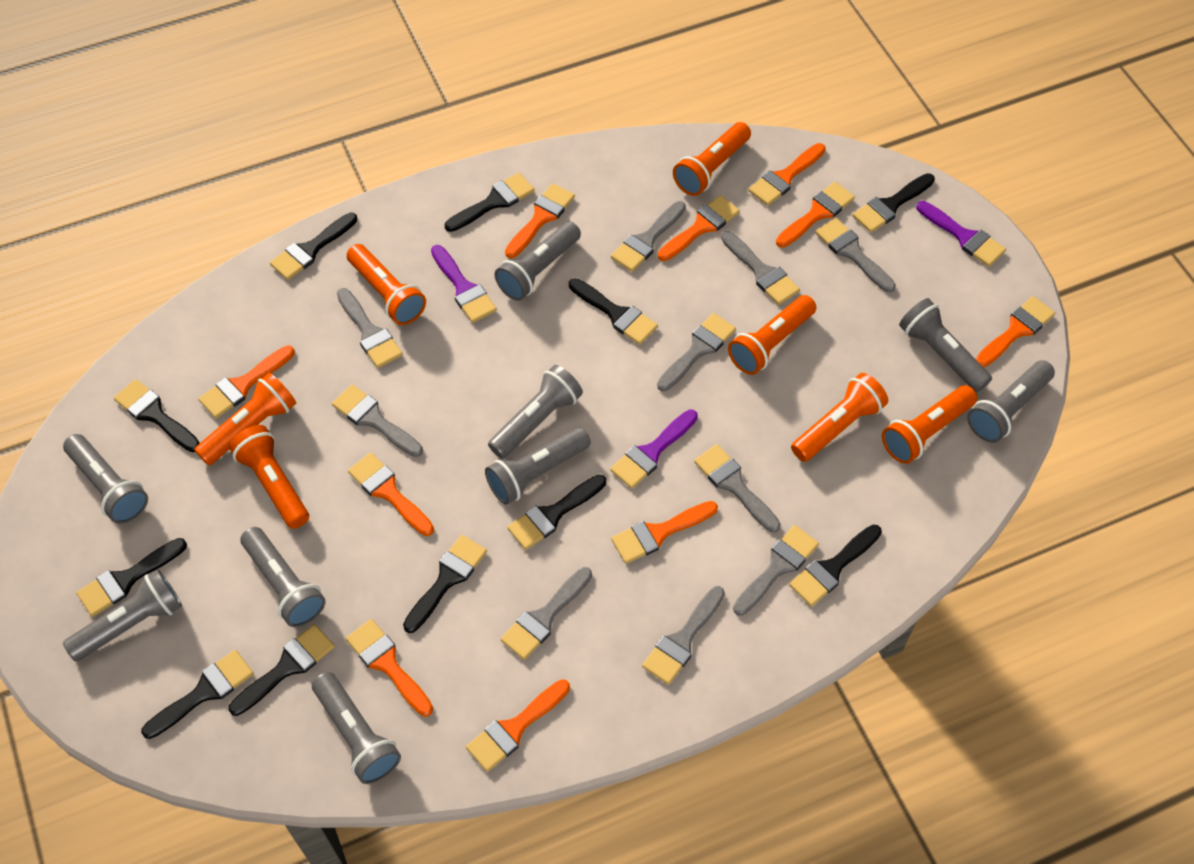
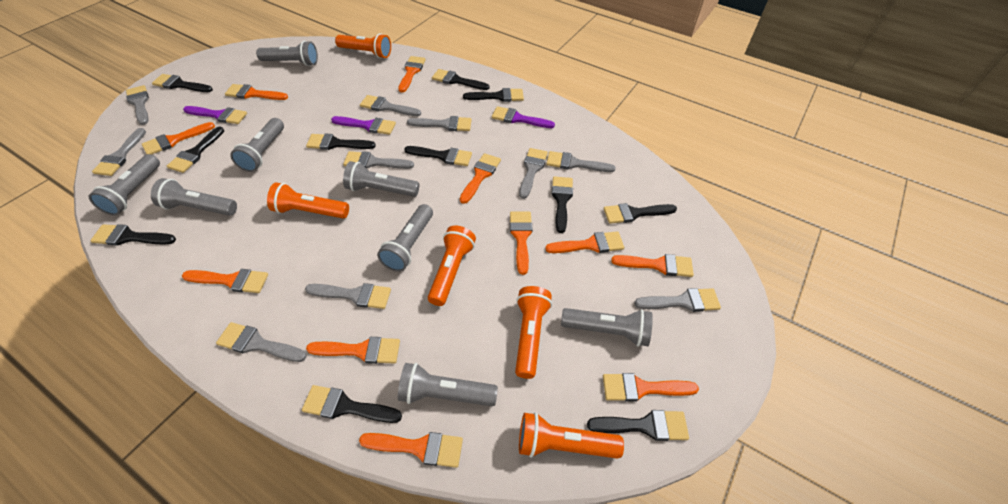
grey flashlight: 9 -> 8
orange brush: 10 -> 11
orange flashlight: 7 -> 5

